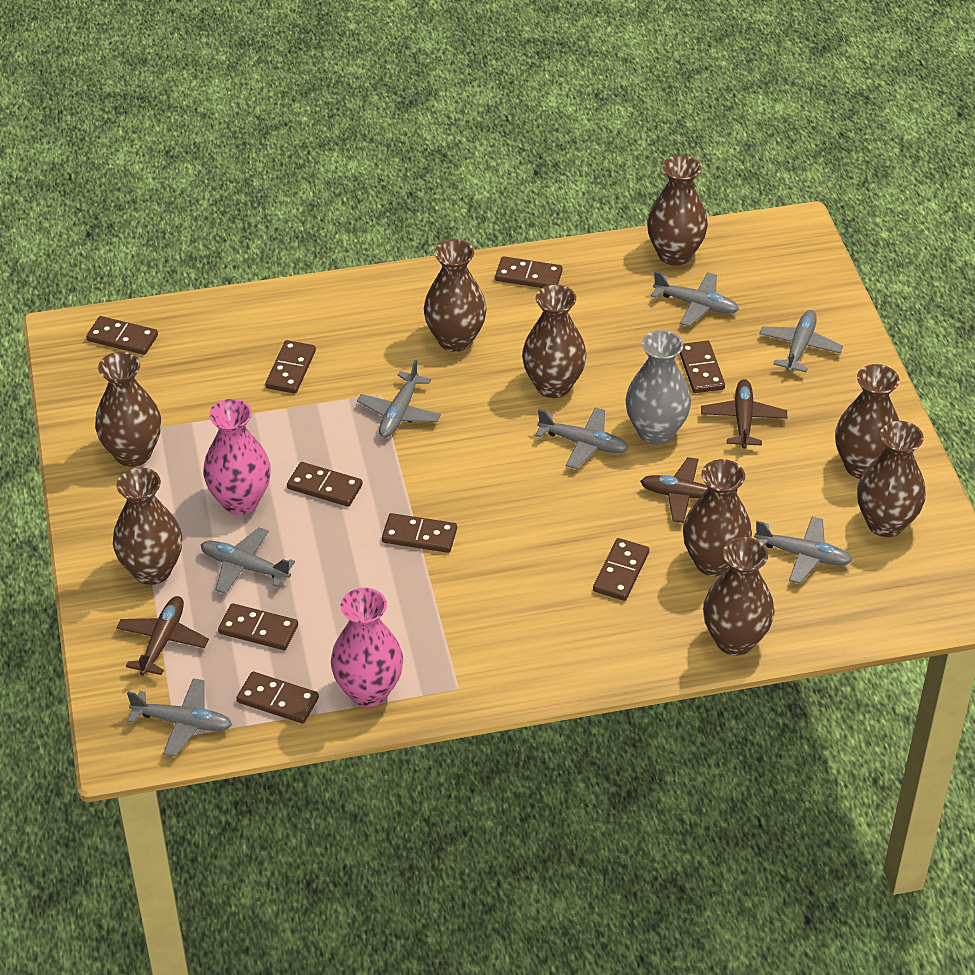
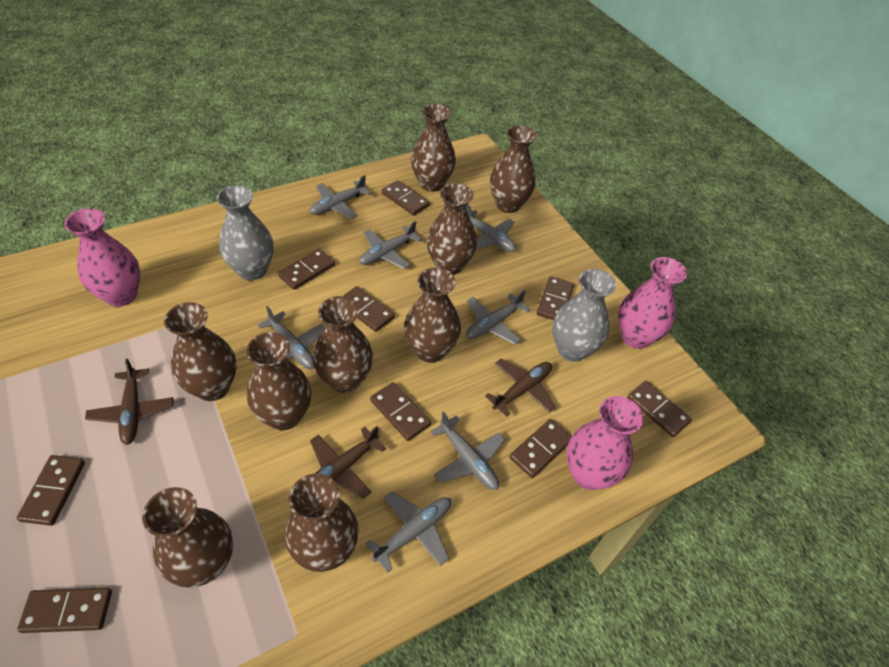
grey vase: 1 -> 2
pink vase: 2 -> 3

